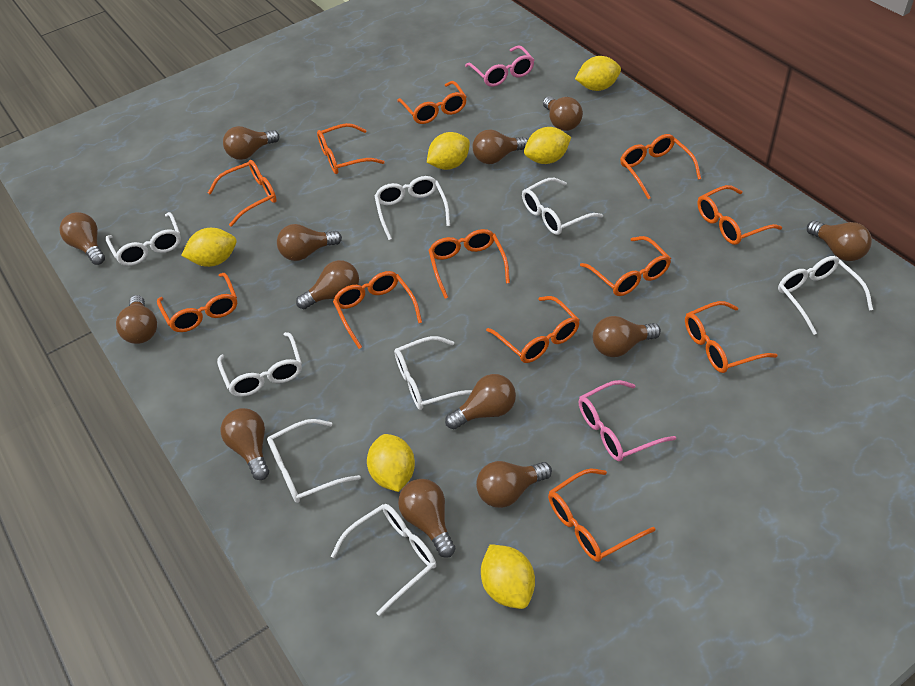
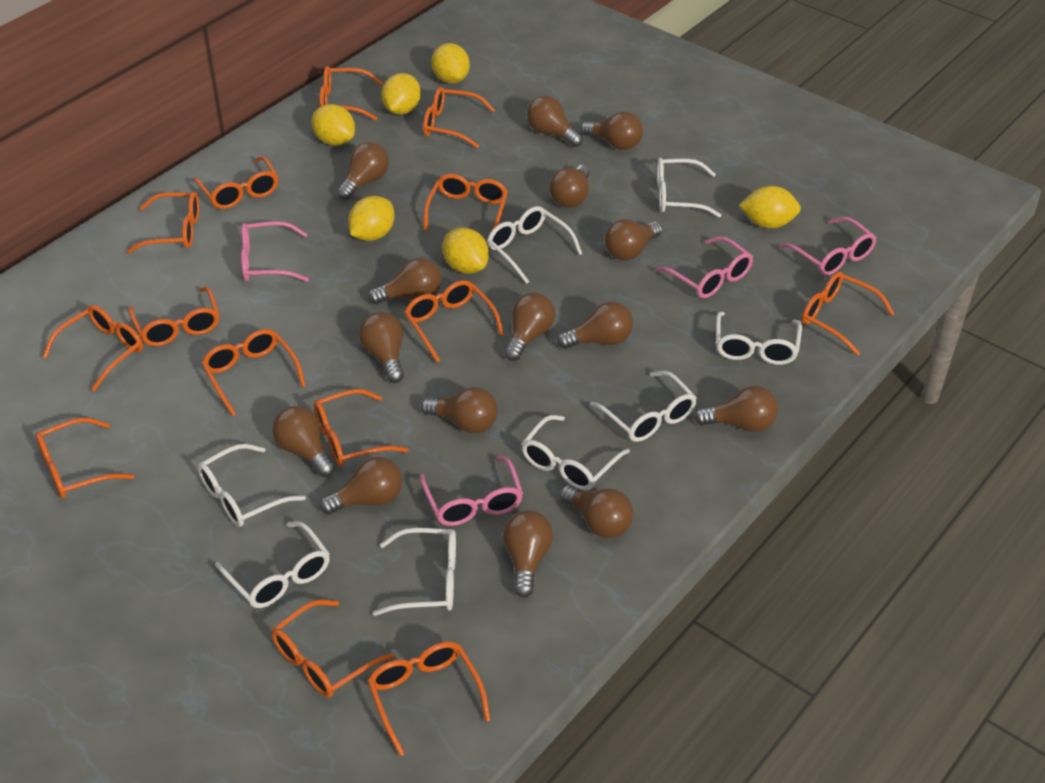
brown light bulb: 13 -> 15
orange glasses: 12 -> 14
pink glasses: 2 -> 4

